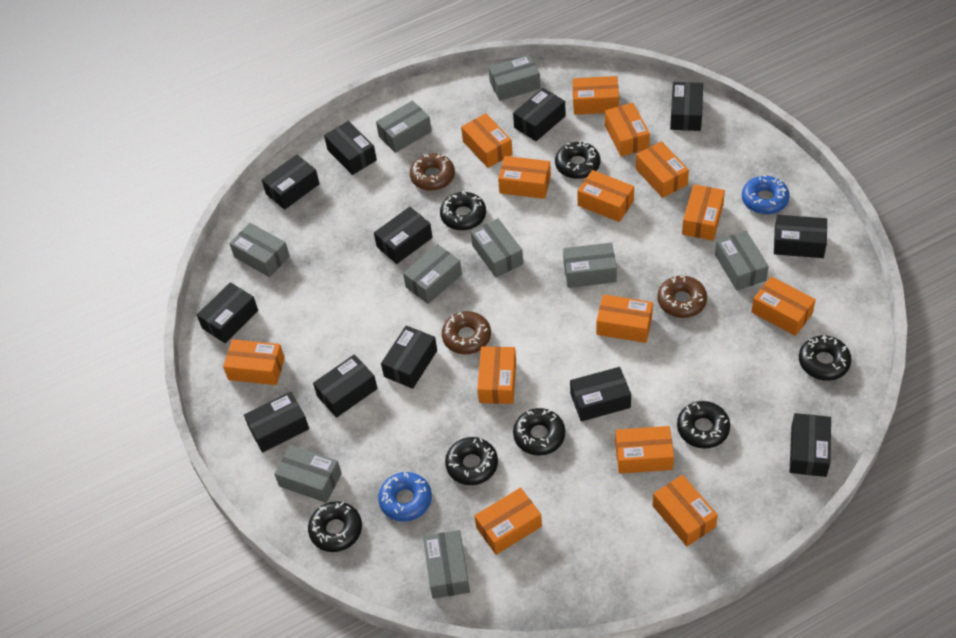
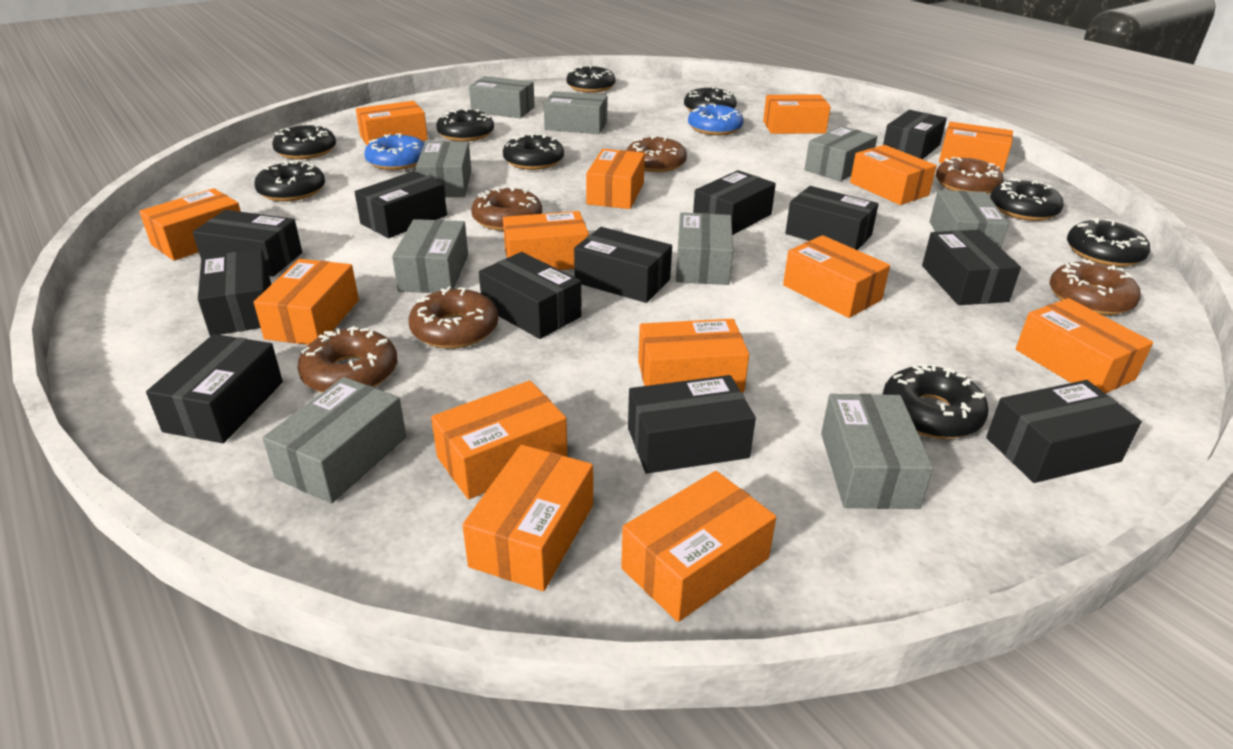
black donut: 7 -> 9
brown donut: 3 -> 6

